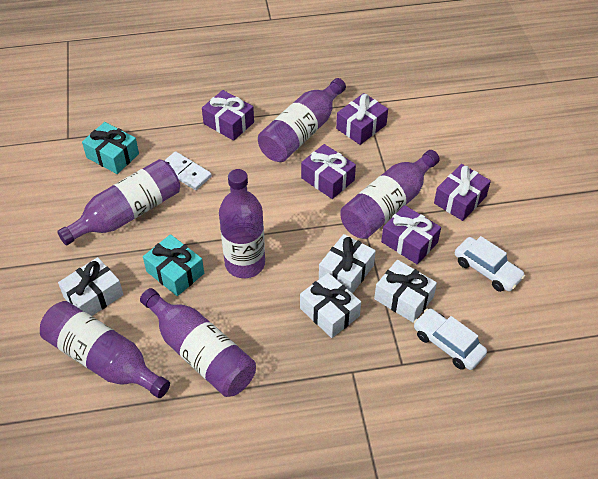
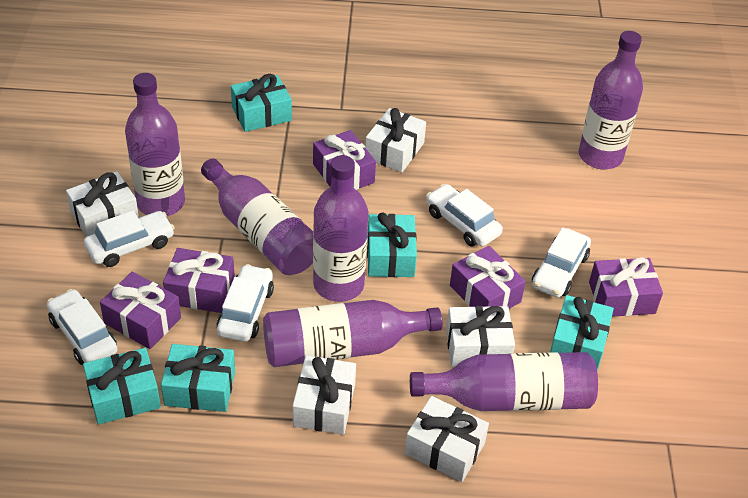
turquoise gift: 2 -> 5
white car: 2 -> 5
white domino: 1 -> 0
white gift: 4 -> 5

